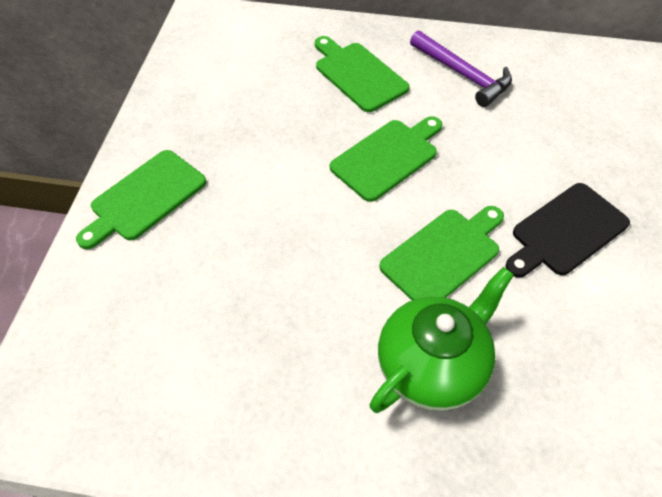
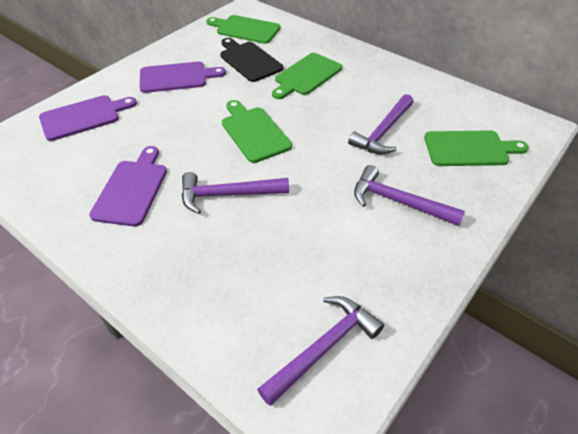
green teapot: 1 -> 0
purple cutting board: 0 -> 3
purple hammer: 1 -> 4

